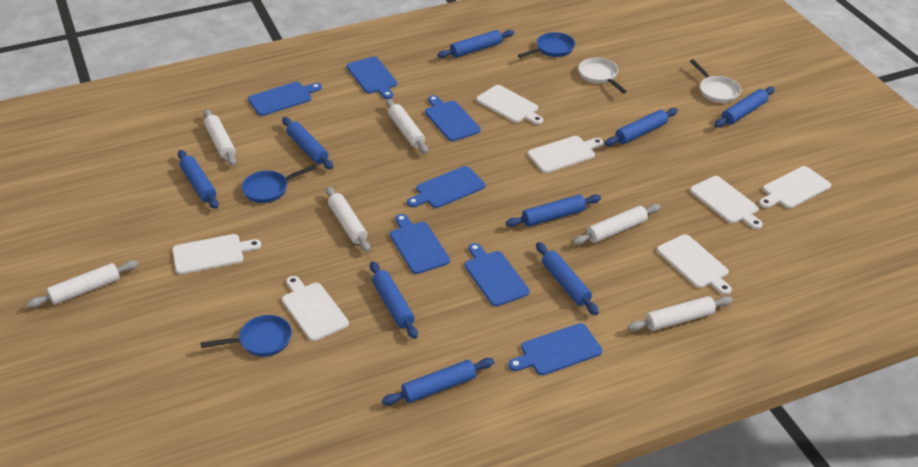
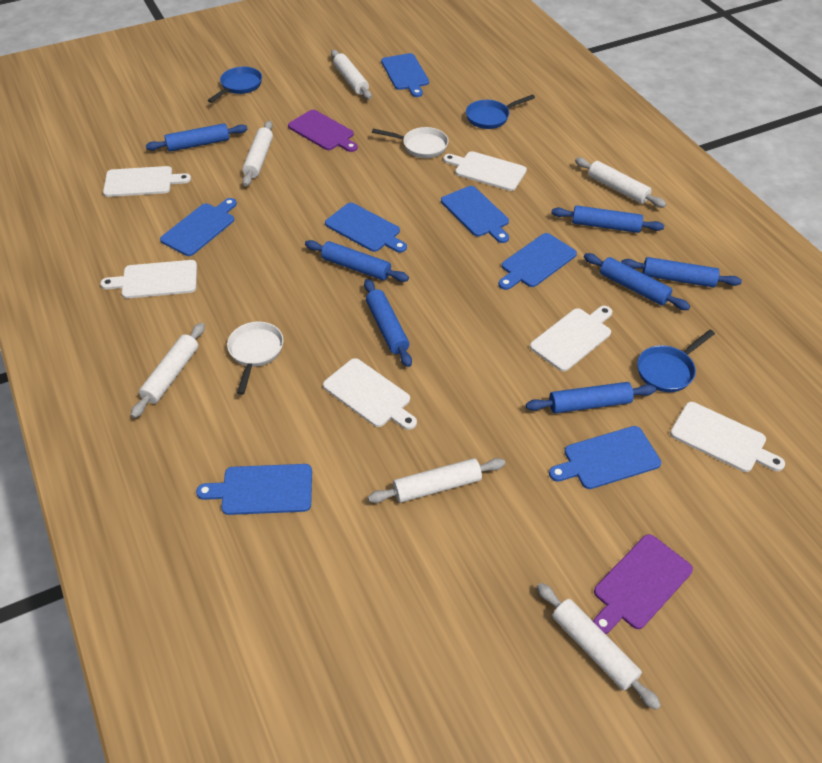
blue rolling pin: 9 -> 7
purple cutting board: 0 -> 2
white cutting board: 7 -> 6

